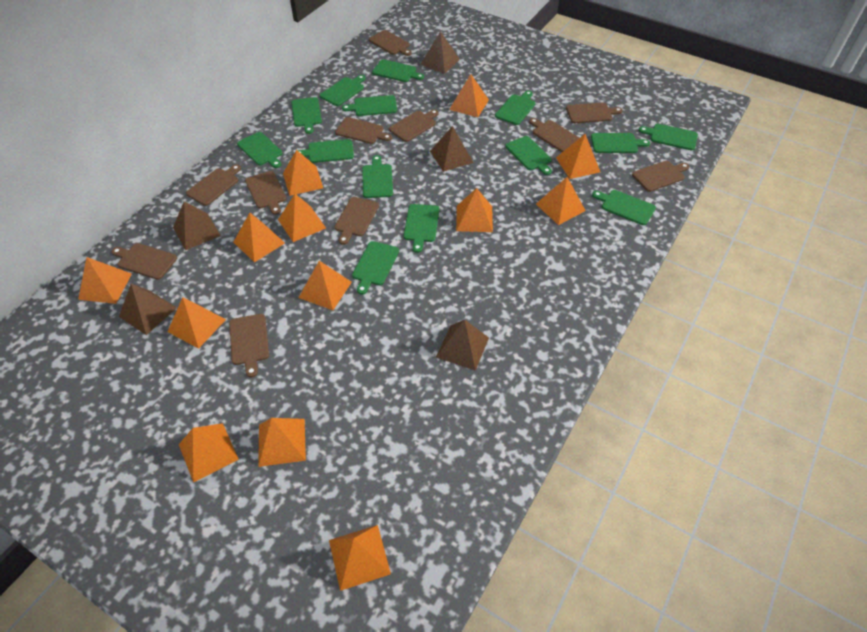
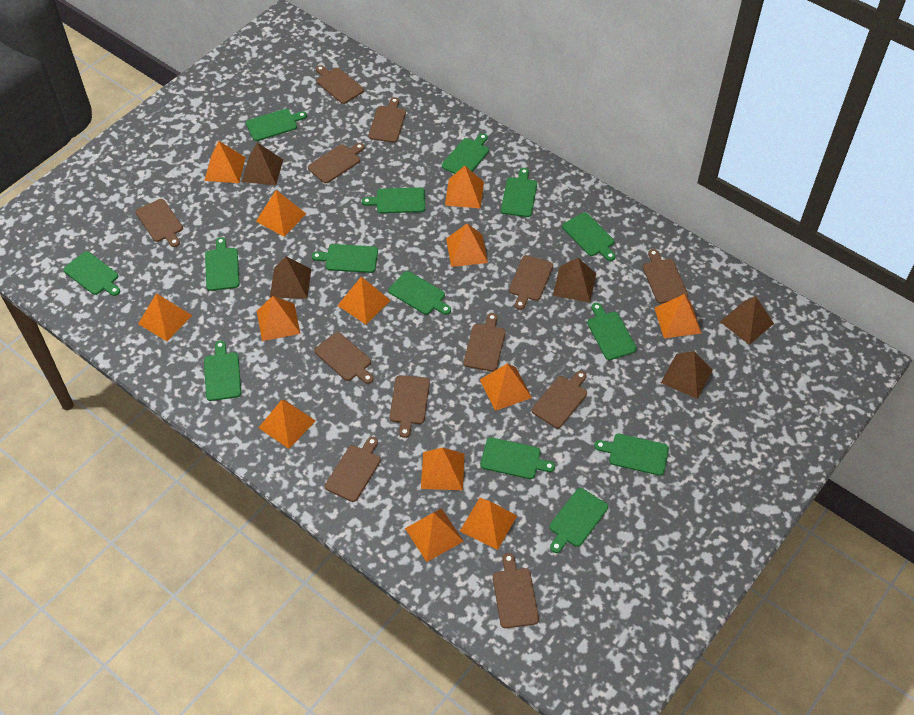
brown cutting board: 11 -> 12

